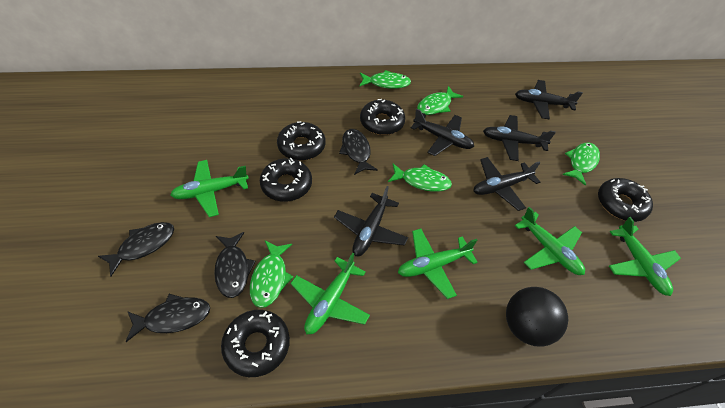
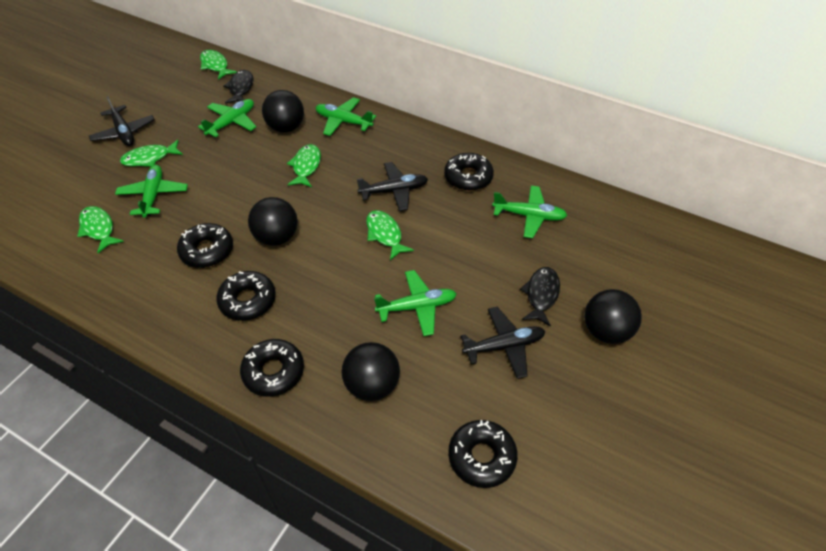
black ball: 1 -> 4
black fish: 4 -> 2
black plane: 5 -> 3

